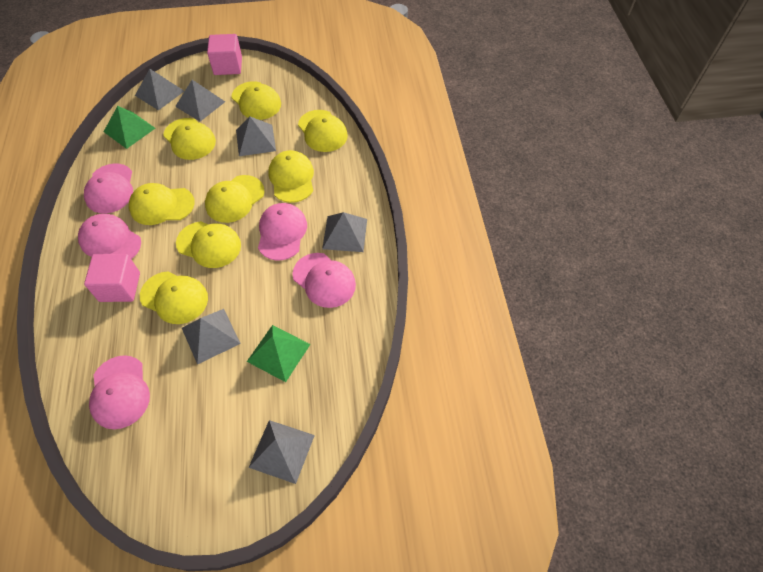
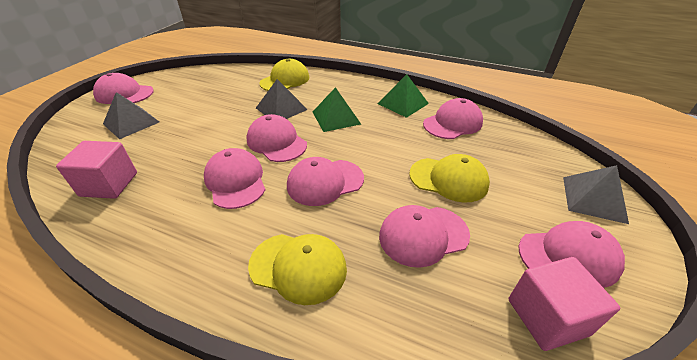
grey pyramid: 6 -> 3
pink cap: 5 -> 7
yellow cap: 8 -> 3

